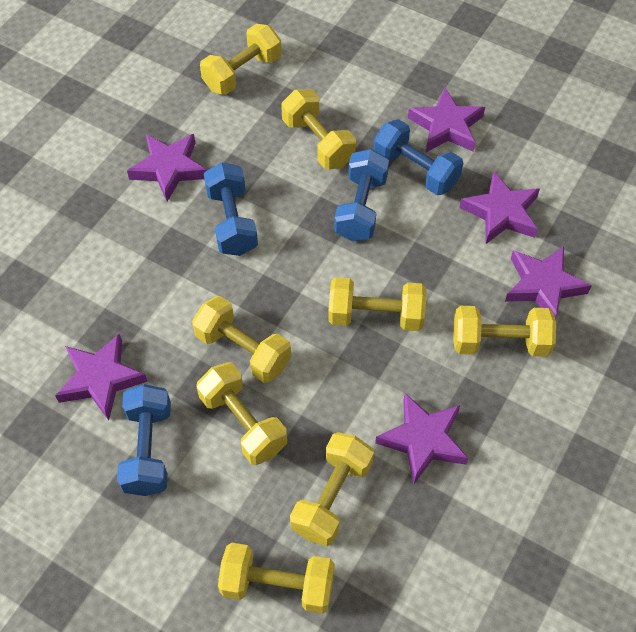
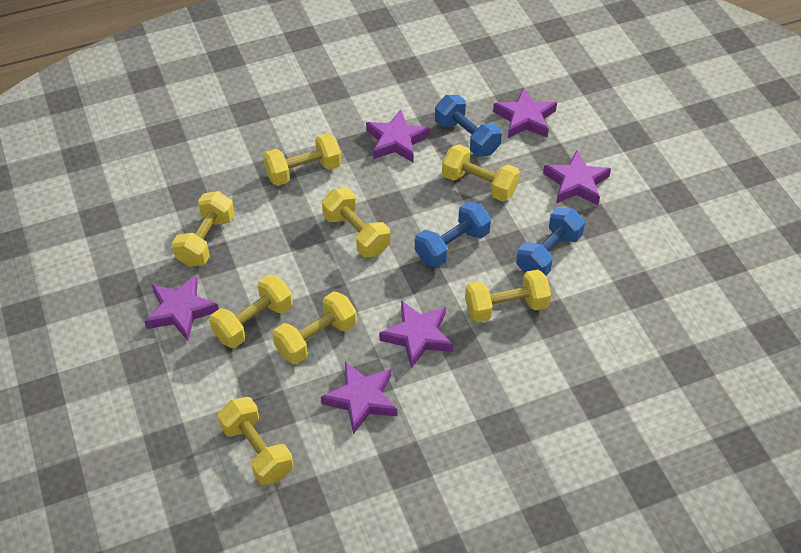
blue dumbbell: 4 -> 3

